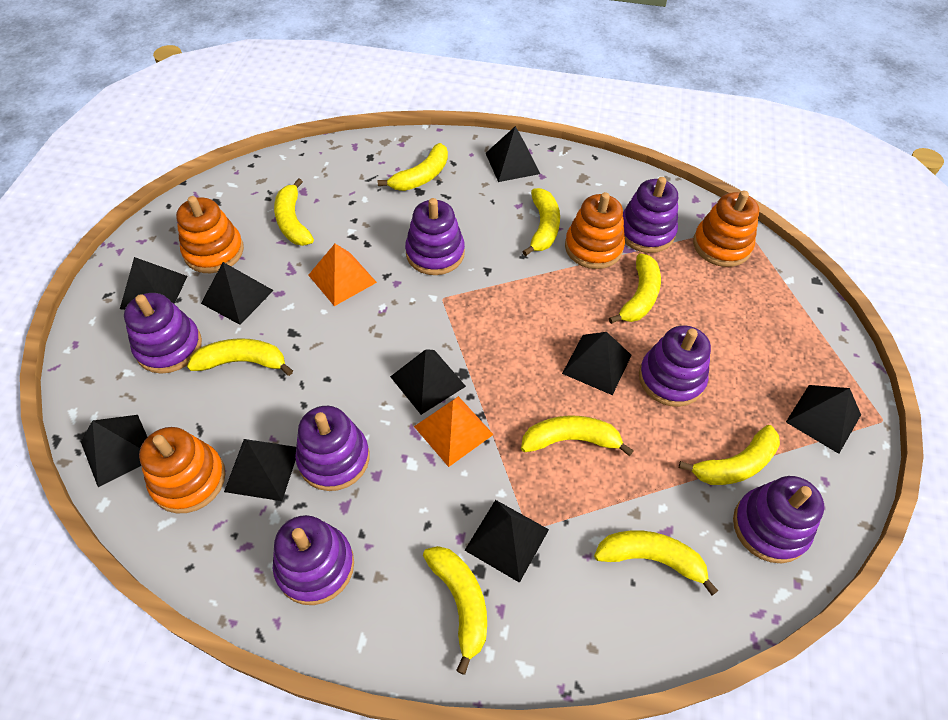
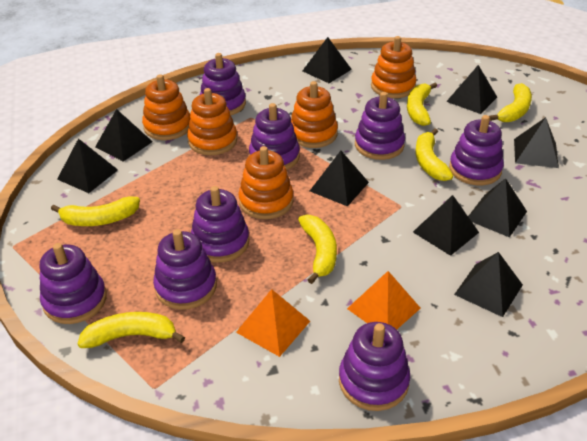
orange stacking toy: 4 -> 5
purple stacking toy: 7 -> 8
yellow banana: 9 -> 6

